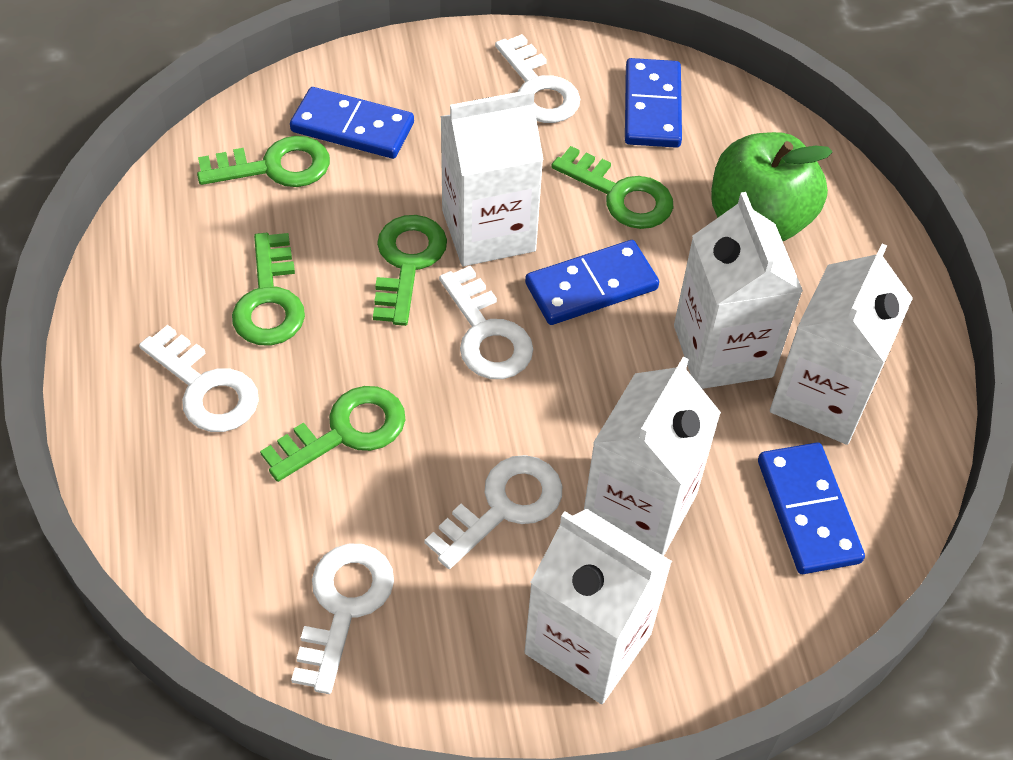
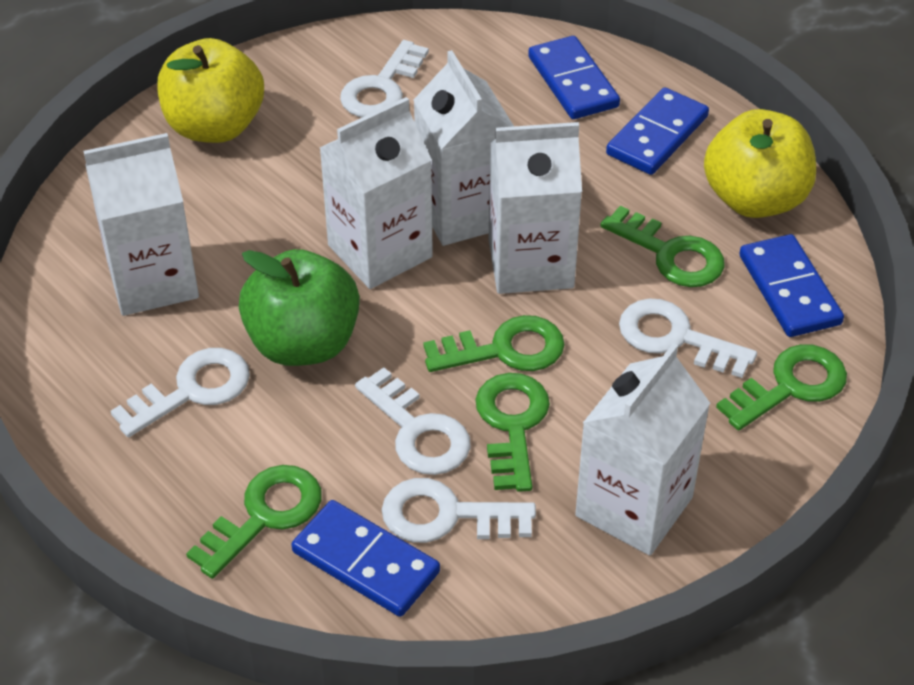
yellow apple: 0 -> 2

